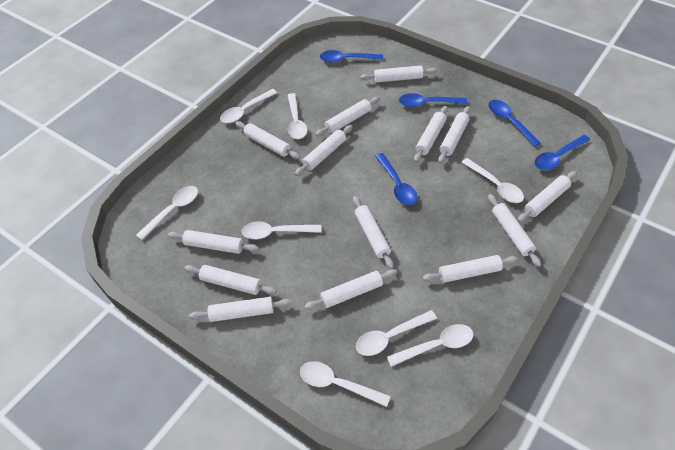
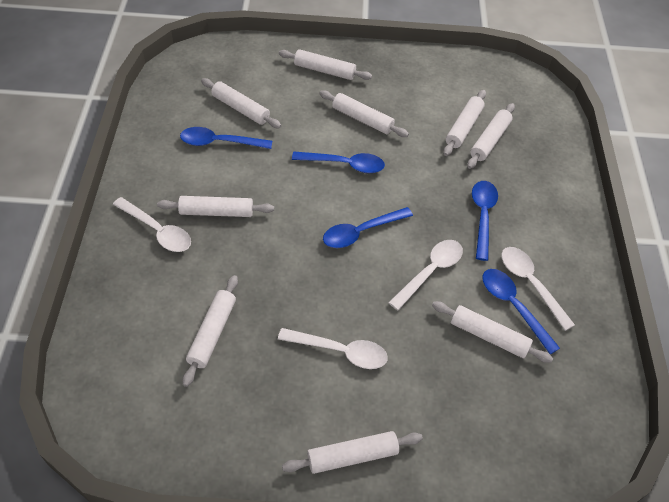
white rolling pin: 14 -> 9
white spoon: 8 -> 4

